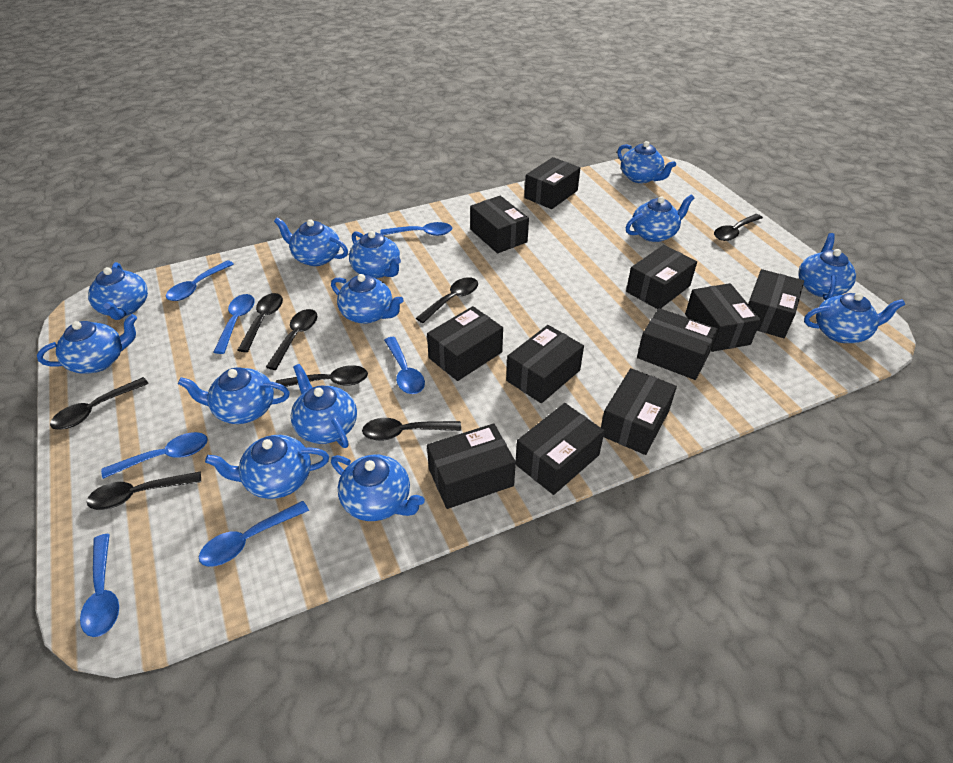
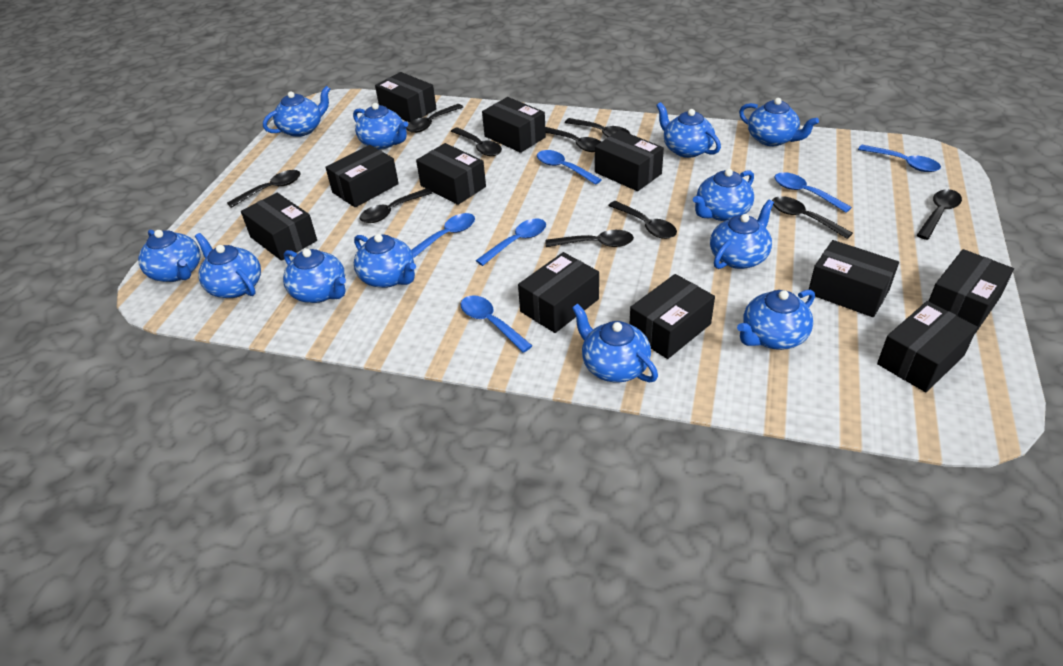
black spoon: 8 -> 10
blue spoon: 7 -> 6
blue teapot: 13 -> 12

